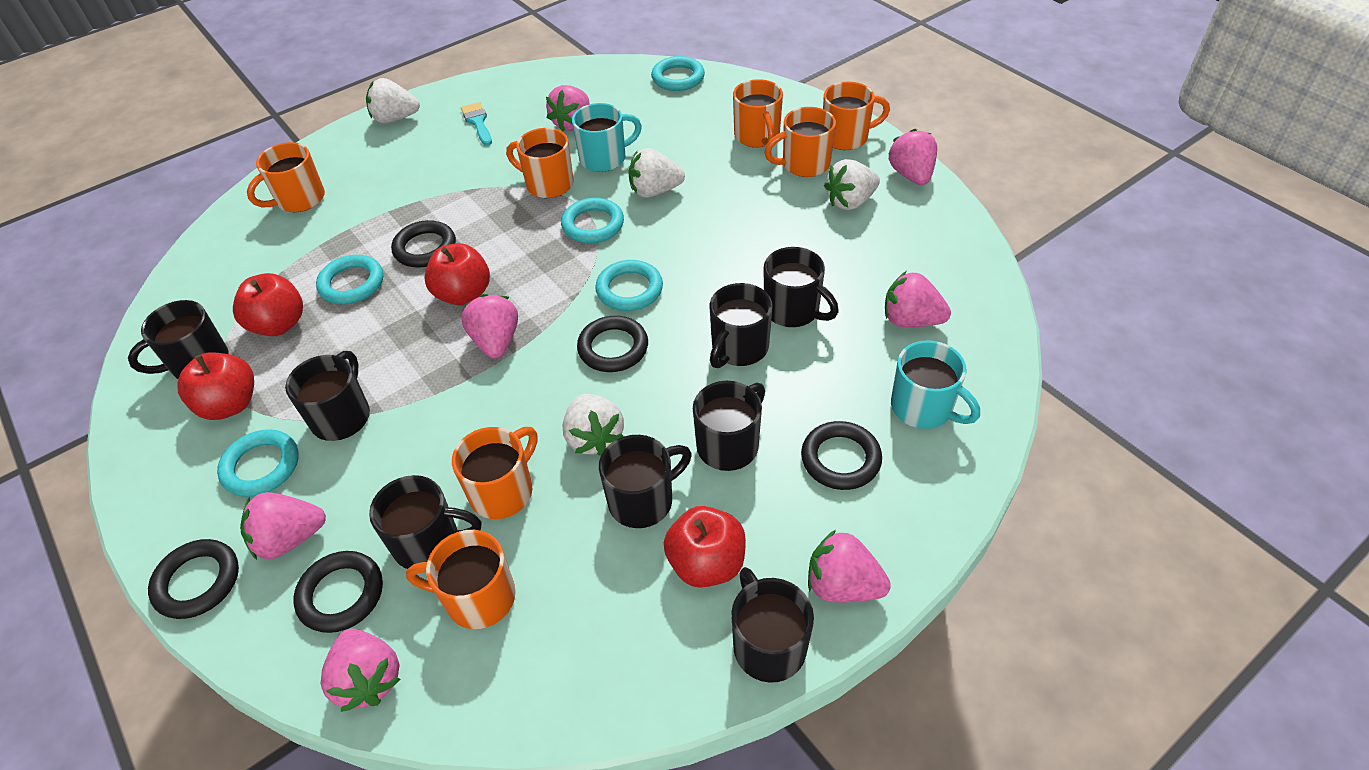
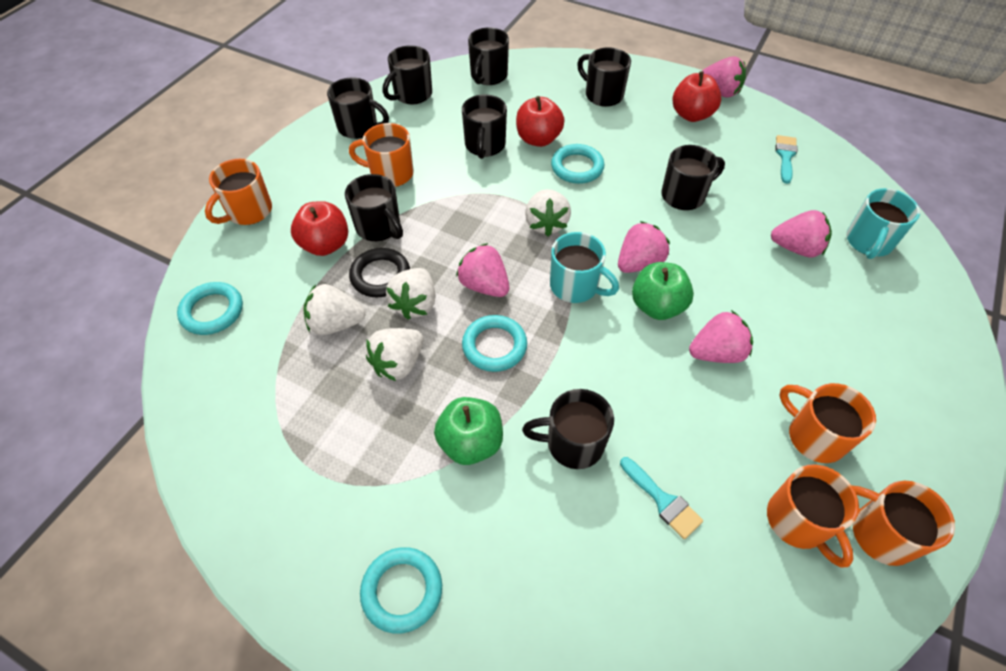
black ring: 5 -> 1
green apple: 0 -> 2
orange mug: 7 -> 5
pink strawberry: 7 -> 5
red apple: 4 -> 3
turquoise brush: 1 -> 2
turquoise ring: 5 -> 4

